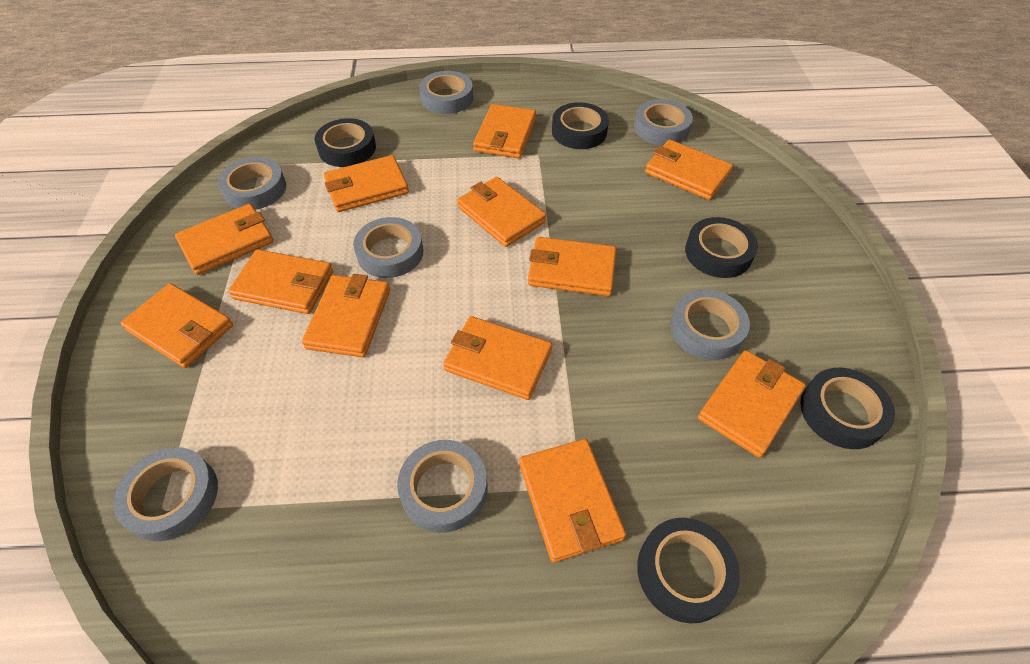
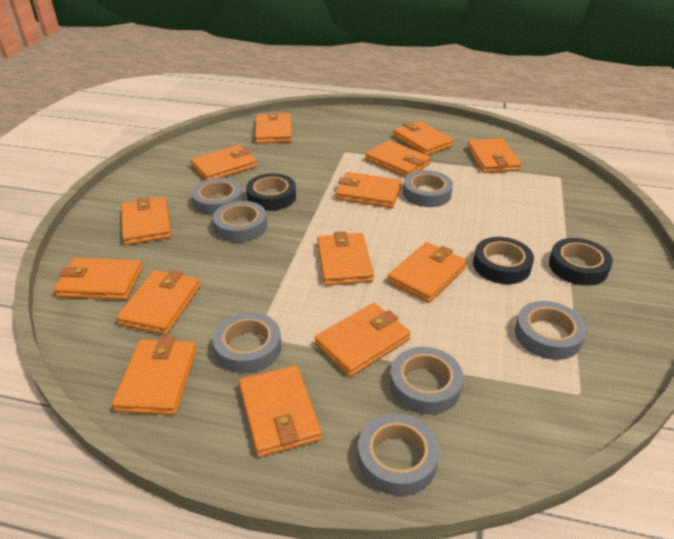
black tape: 5 -> 3
orange wallet: 12 -> 14

